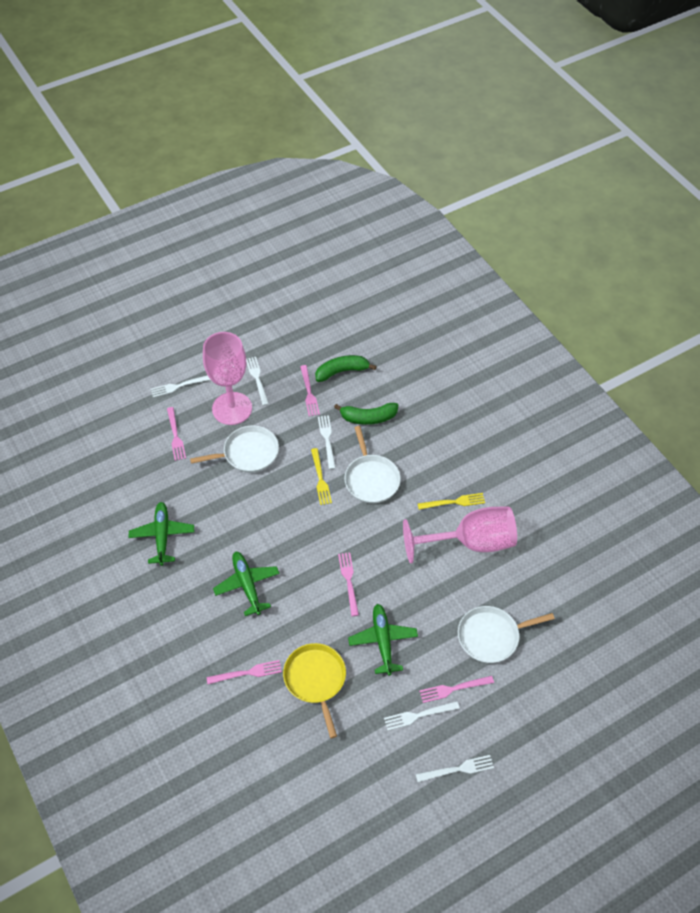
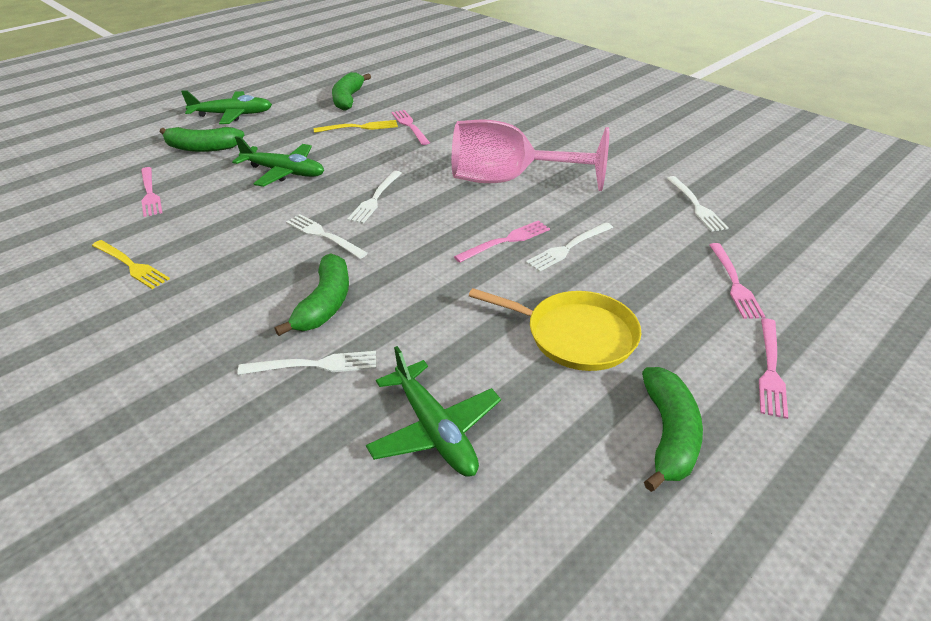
green banana: 2 -> 4
pink goblet: 2 -> 1
white pan: 3 -> 0

